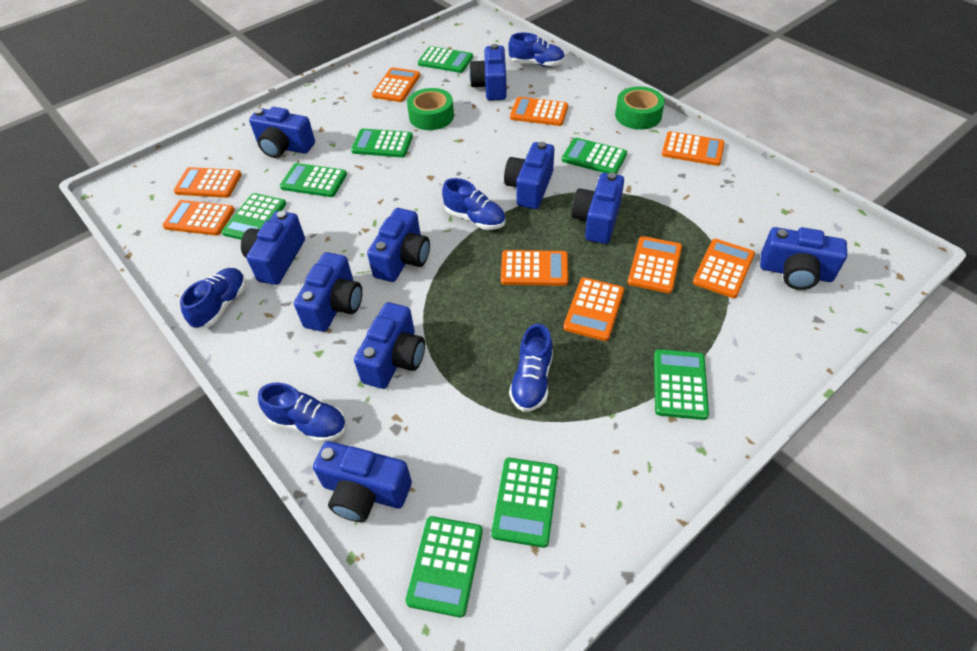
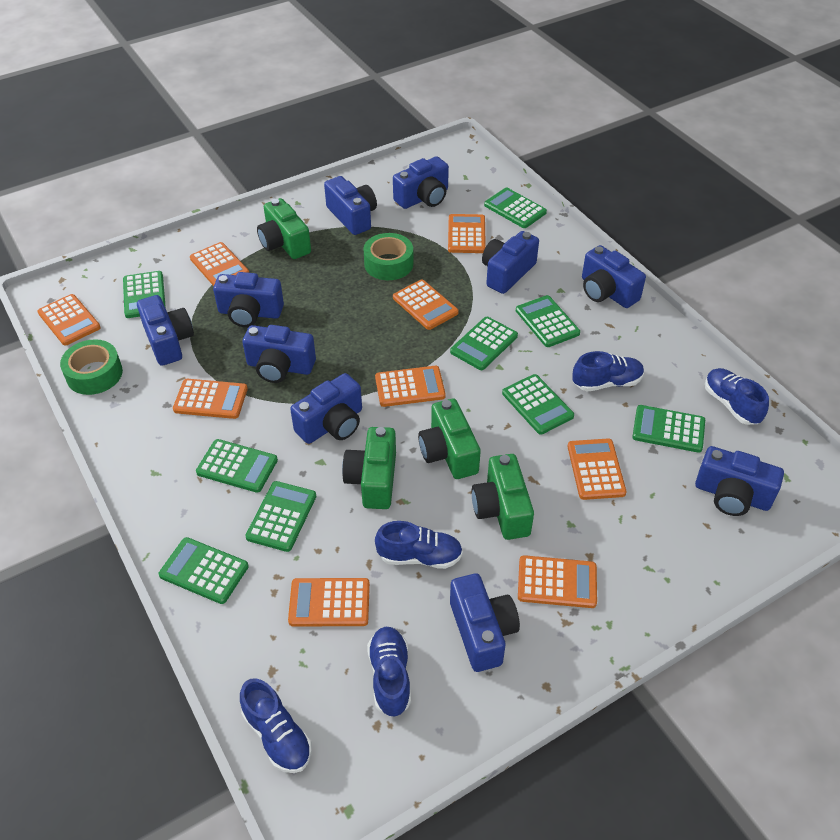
green calculator: 8 -> 9
green camera: 0 -> 4

